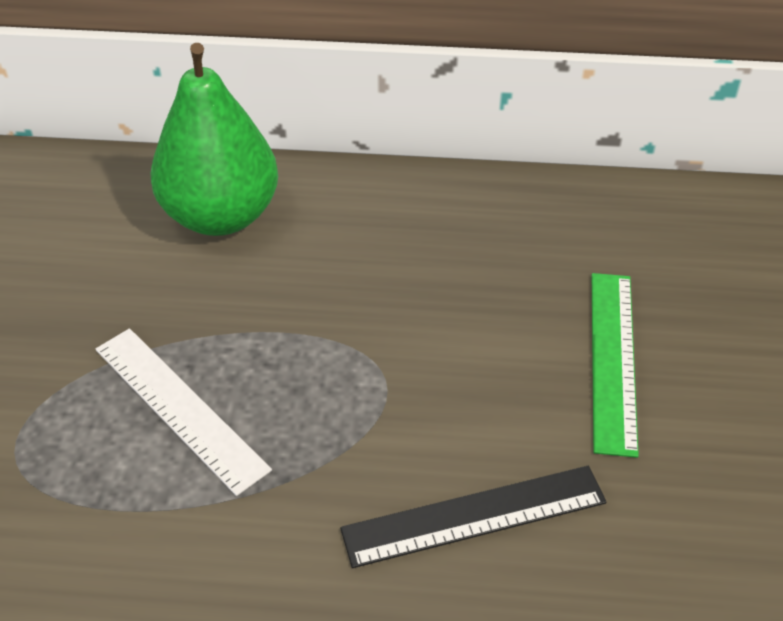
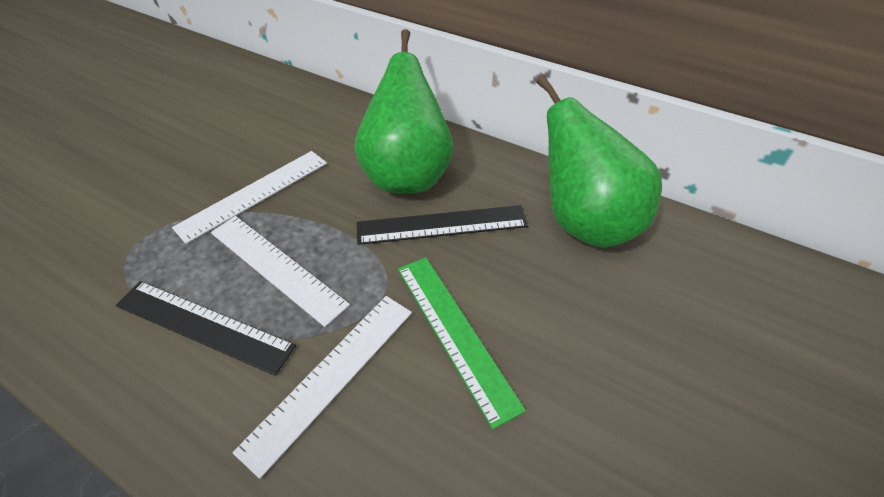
black ruler: 1 -> 2
green pear: 1 -> 2
white ruler: 1 -> 3

